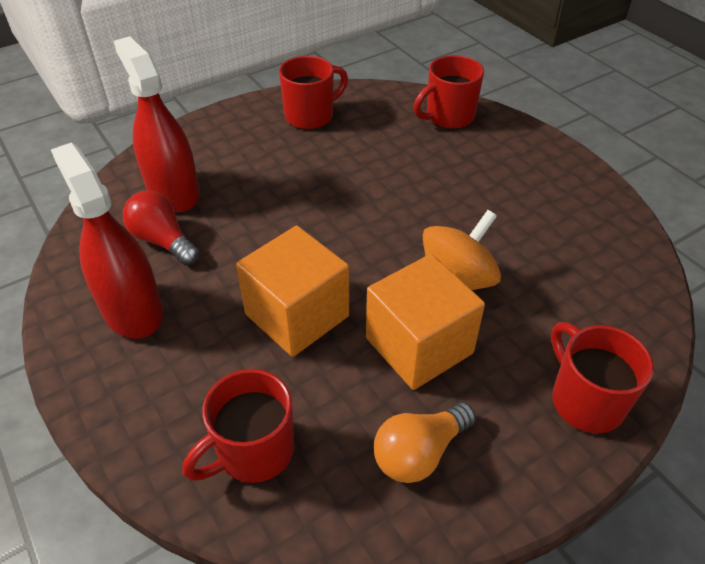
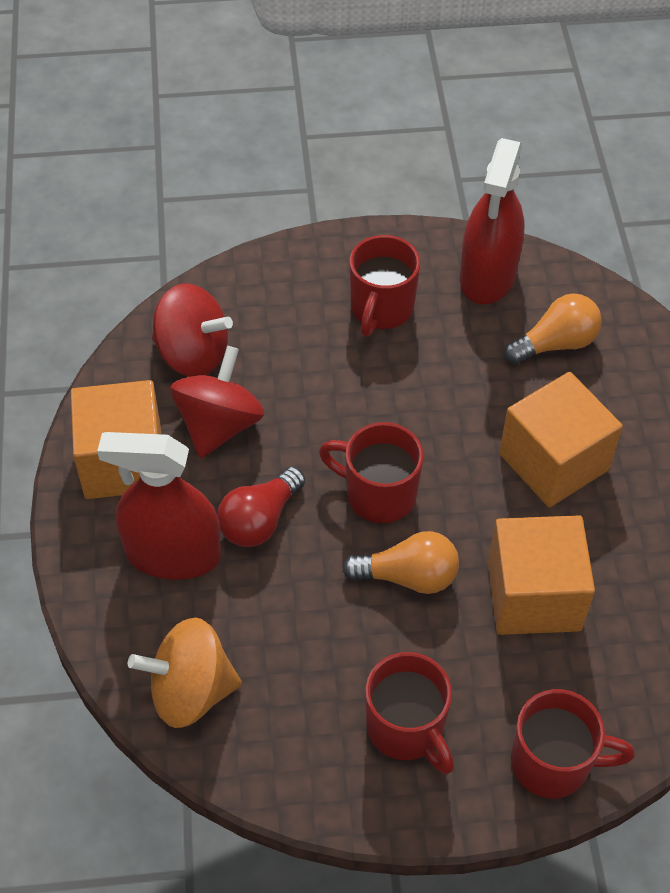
orange cube: 2 -> 3
orange light bulb: 1 -> 2
red spinning top: 0 -> 2

